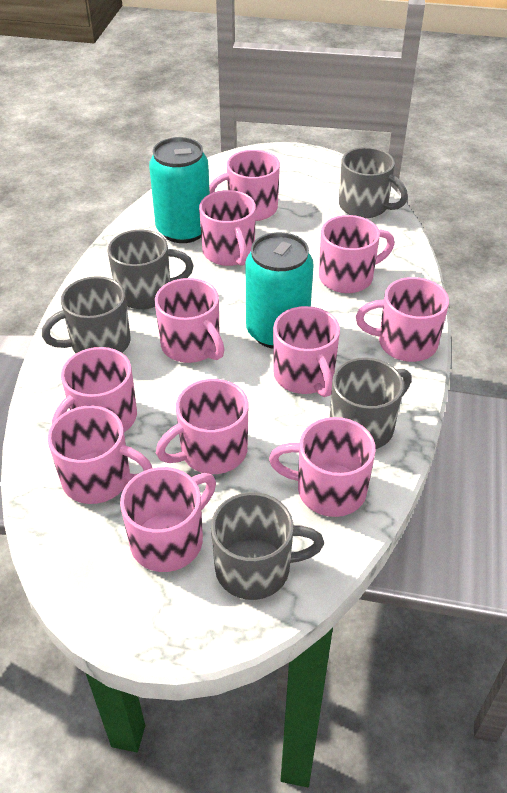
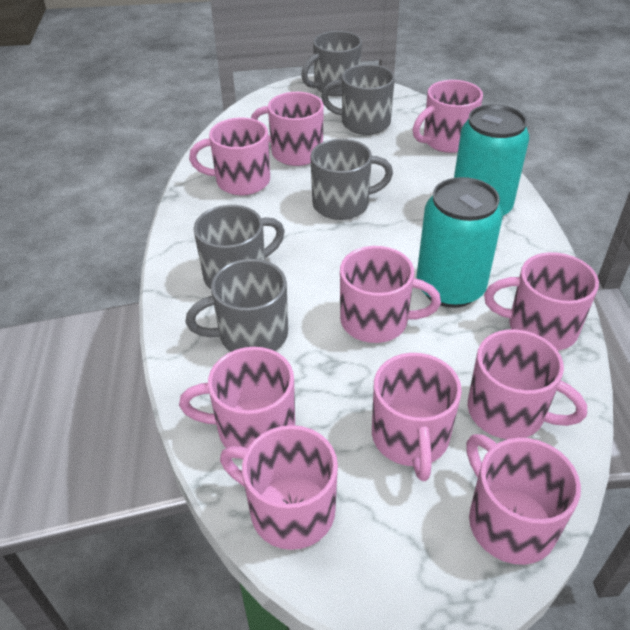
pink mug: 11 -> 10

